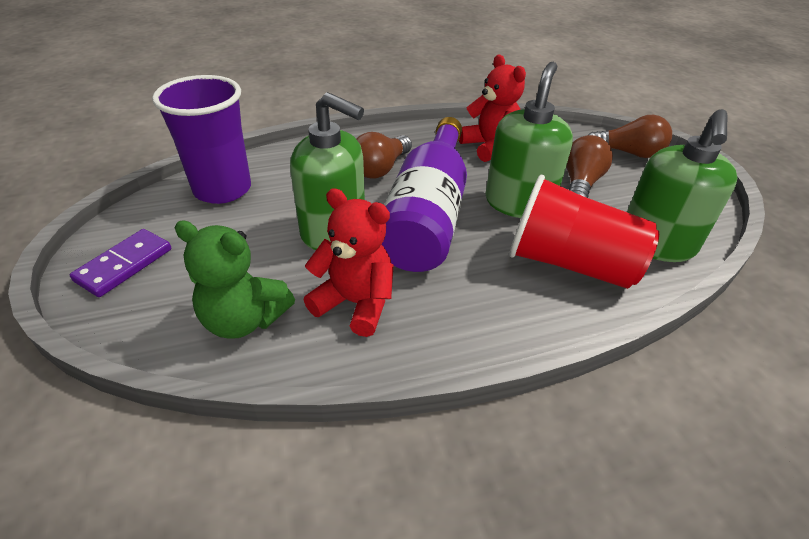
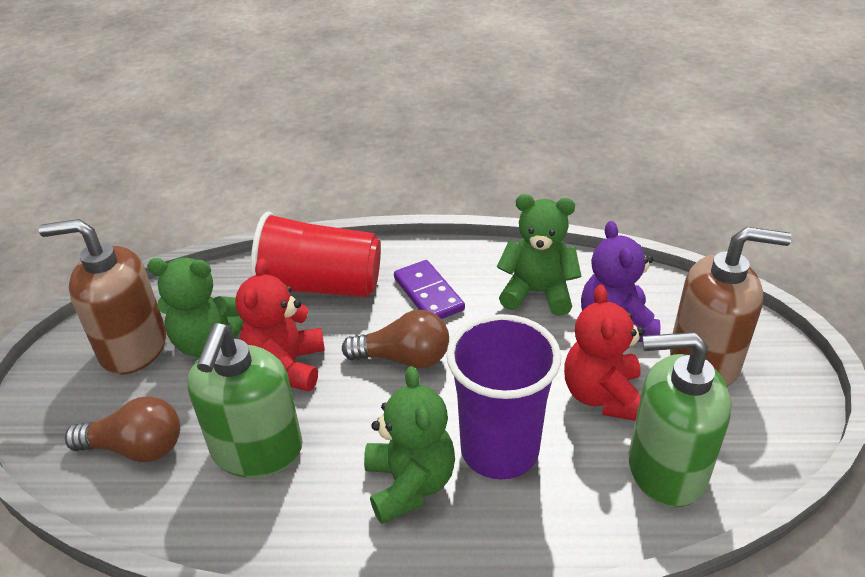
brown light bulb: 3 -> 2
brown soap dispenser: 0 -> 2
green soap dispenser: 3 -> 2
green teddy bear: 1 -> 3
purple bottle: 1 -> 0
purple teddy bear: 0 -> 1

